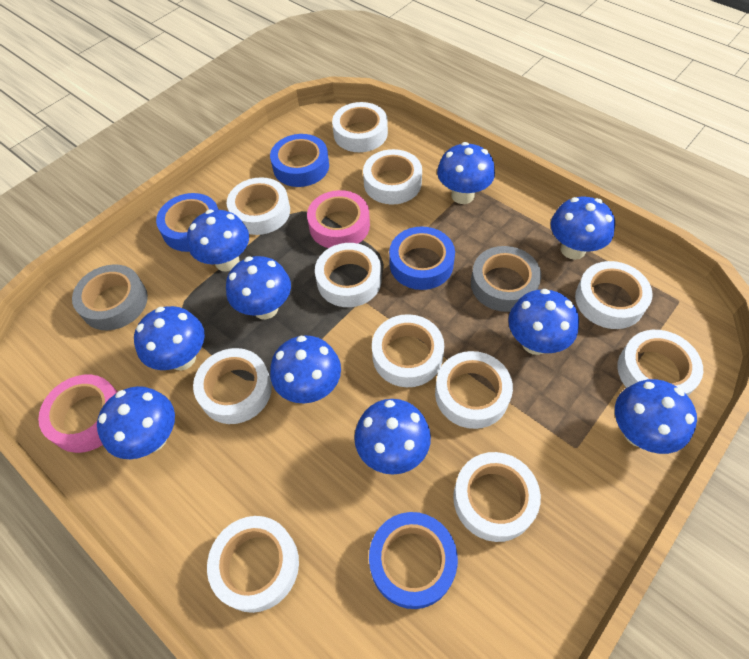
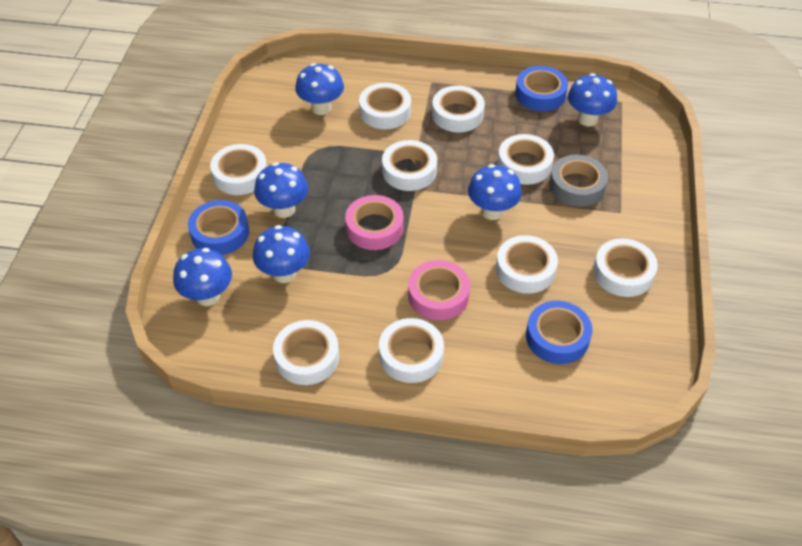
blue mushroom: 10 -> 6
blue tape: 4 -> 3
grey tape: 2 -> 1
white tape: 11 -> 9

